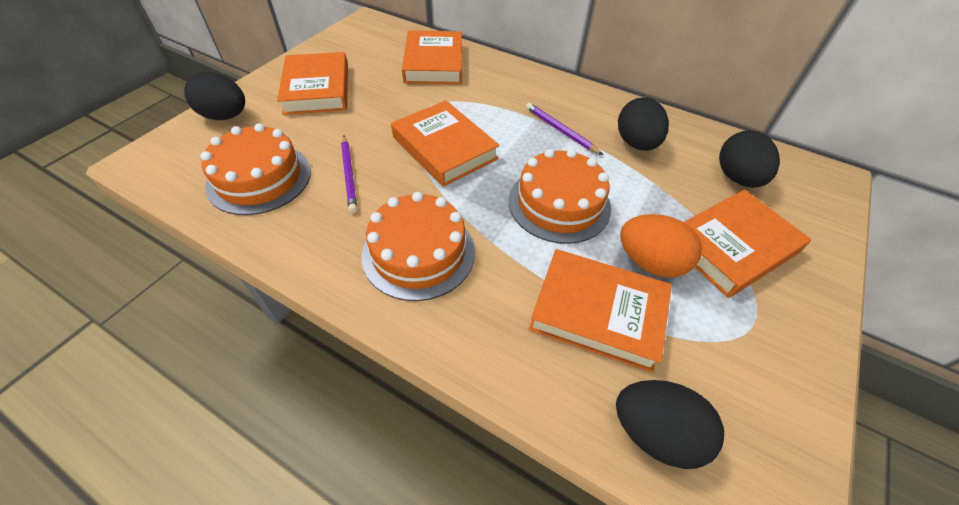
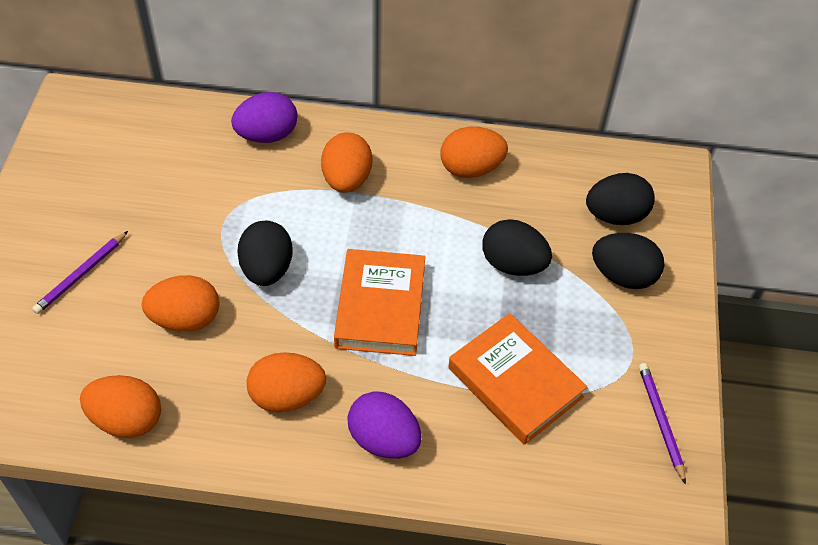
orange book: 5 -> 2
orange cake: 3 -> 0
orange egg: 1 -> 5
purple egg: 0 -> 2

